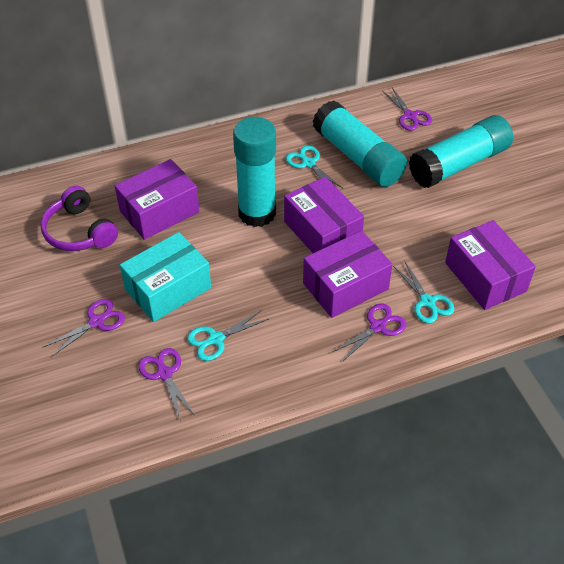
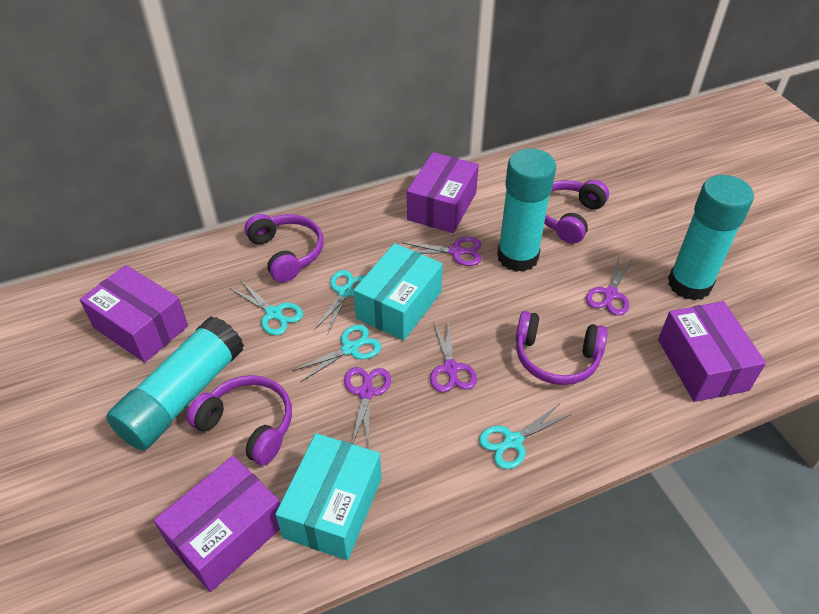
purple headphones: 1 -> 4
turquoise box: 1 -> 2
turquoise scissors: 3 -> 4

